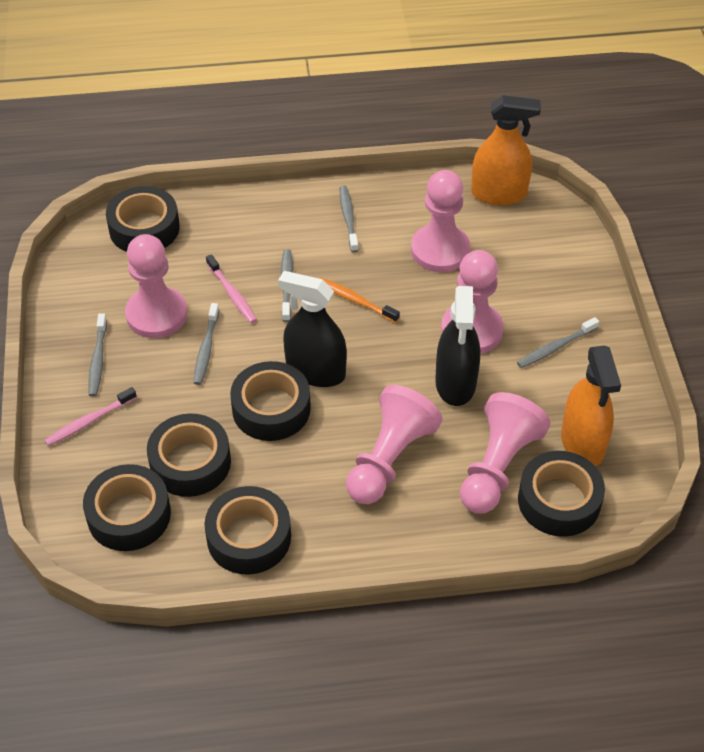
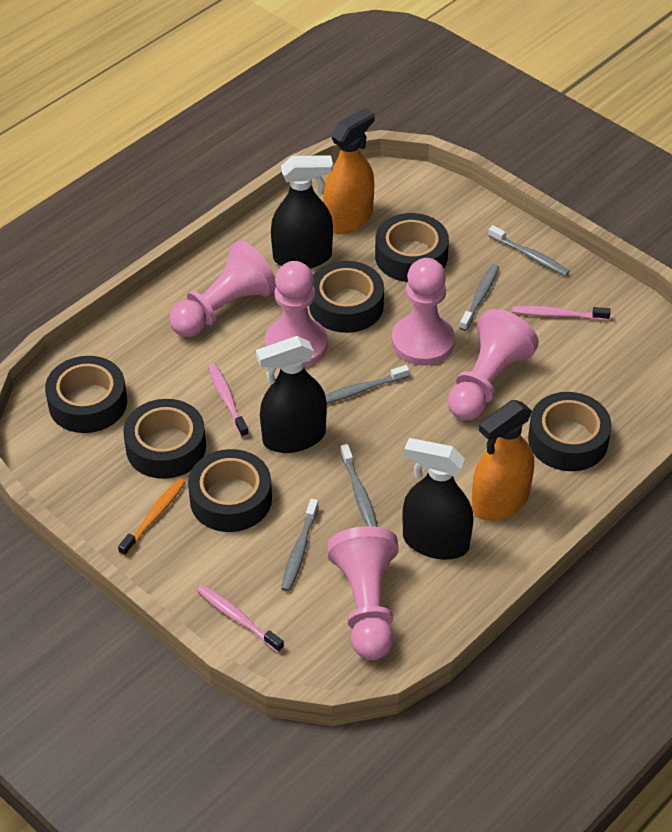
black spray bottle: 2 -> 3
pink toothbrush: 2 -> 3

